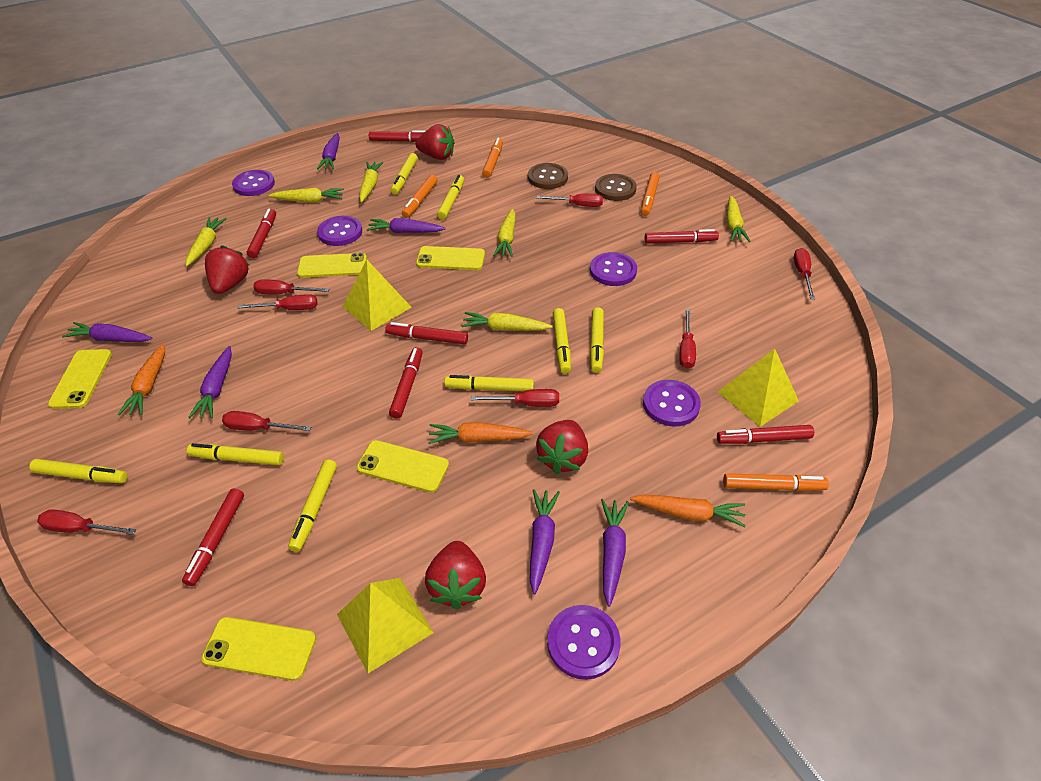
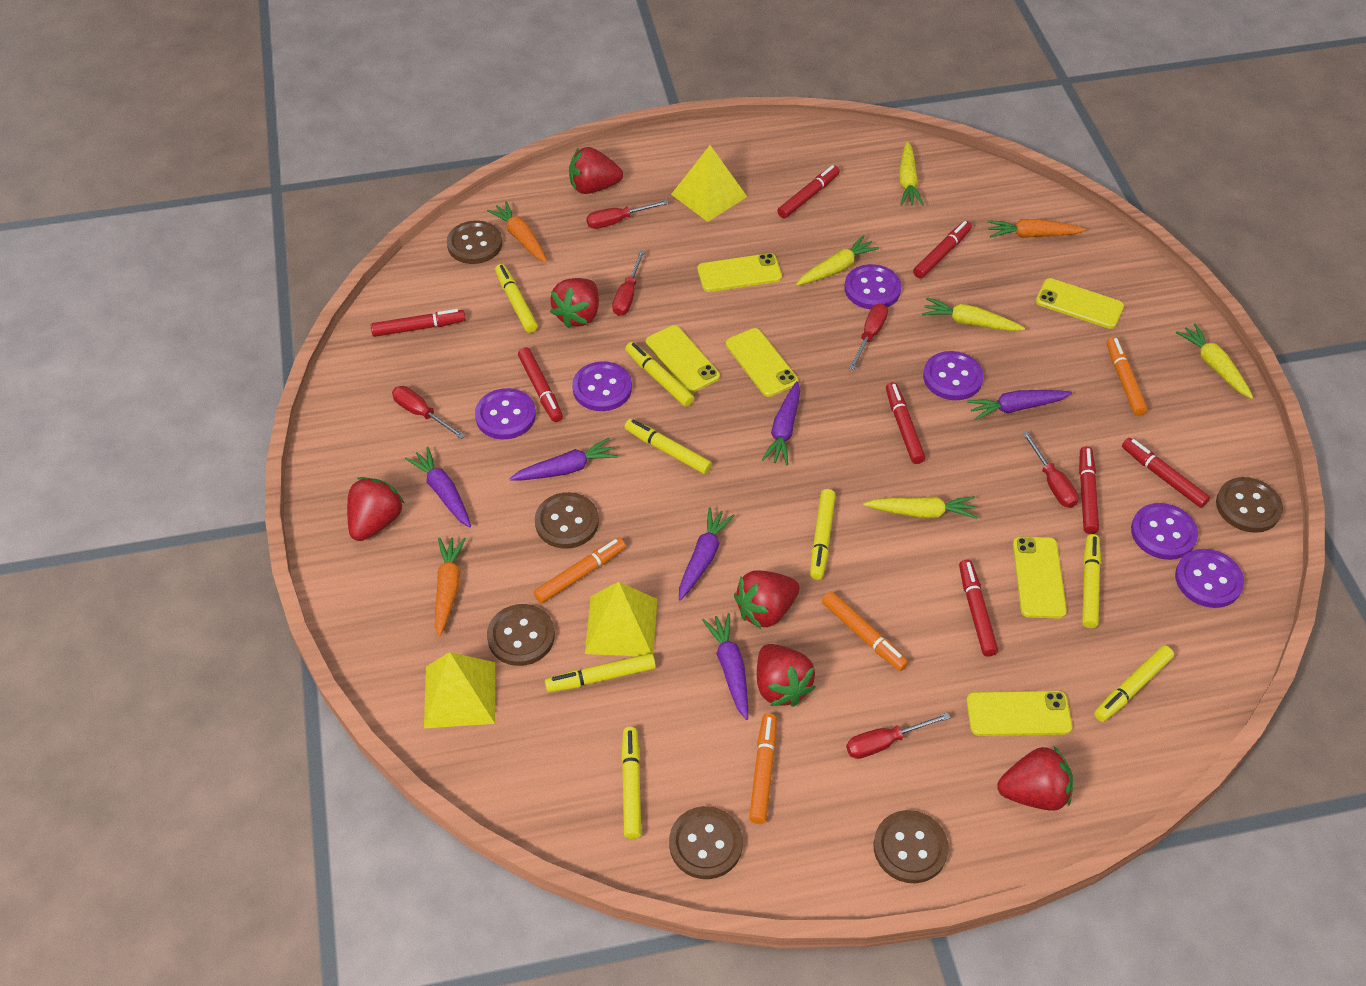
brown button: 2 -> 6
purple button: 5 -> 6
red marker: 7 -> 8
red screwdriver: 8 -> 6
red strawberry: 4 -> 6
yellow carrot: 6 -> 5
yellow phone: 5 -> 6

